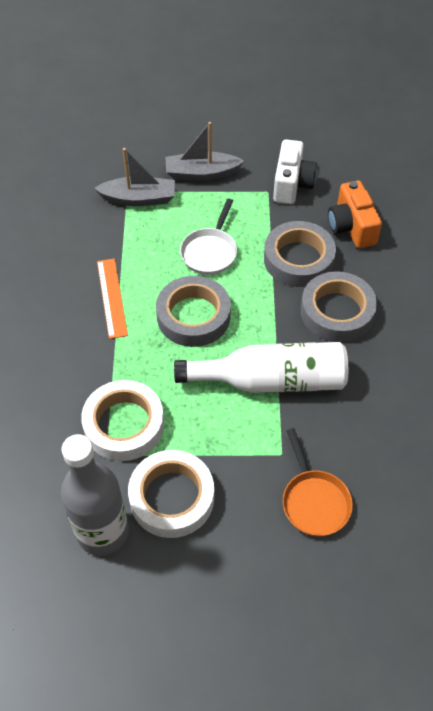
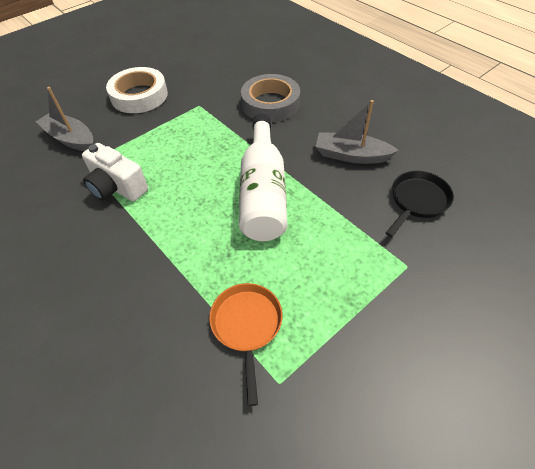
black pan: 0 -> 1
grey bottle: 1 -> 0
grey tape: 3 -> 1
orange camera: 1 -> 0
orange ruler: 1 -> 0
white pan: 1 -> 0
white tape: 2 -> 1

